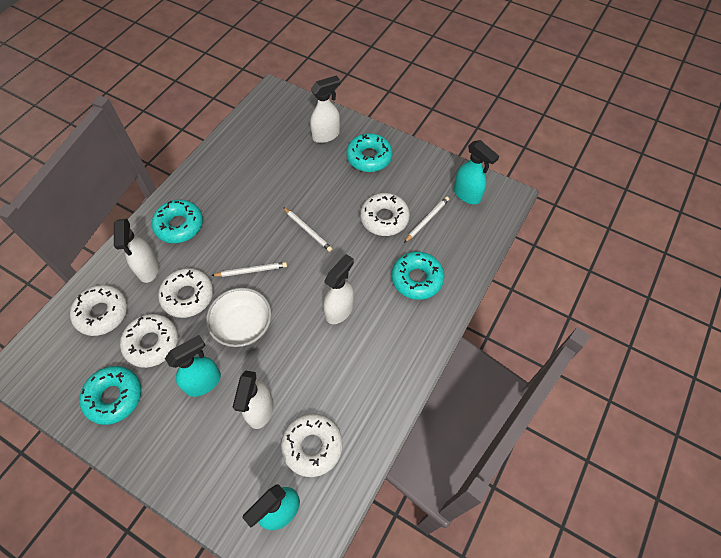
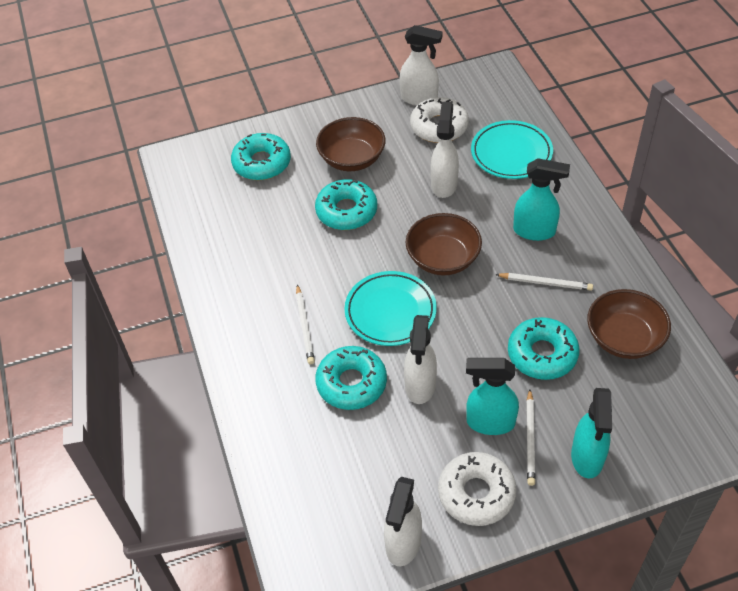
brown bowl: 0 -> 3
turquoise plate: 0 -> 2
white bowl: 1 -> 0
white donut: 5 -> 2

